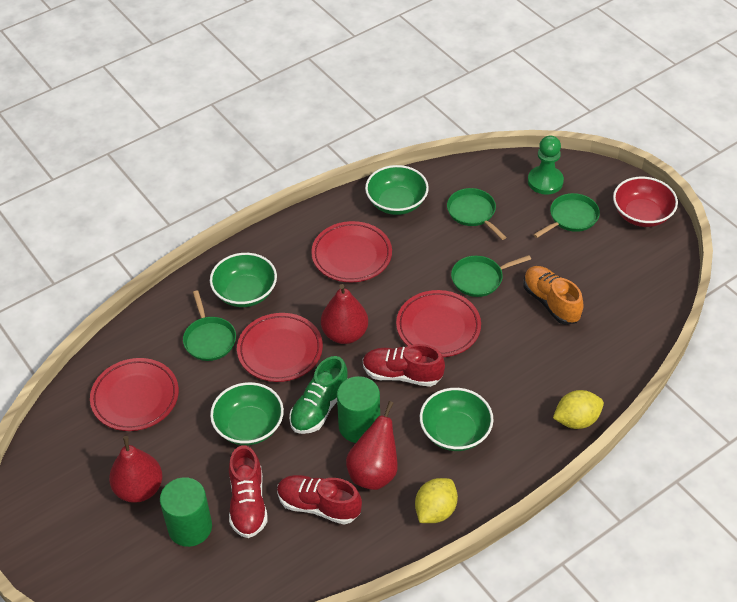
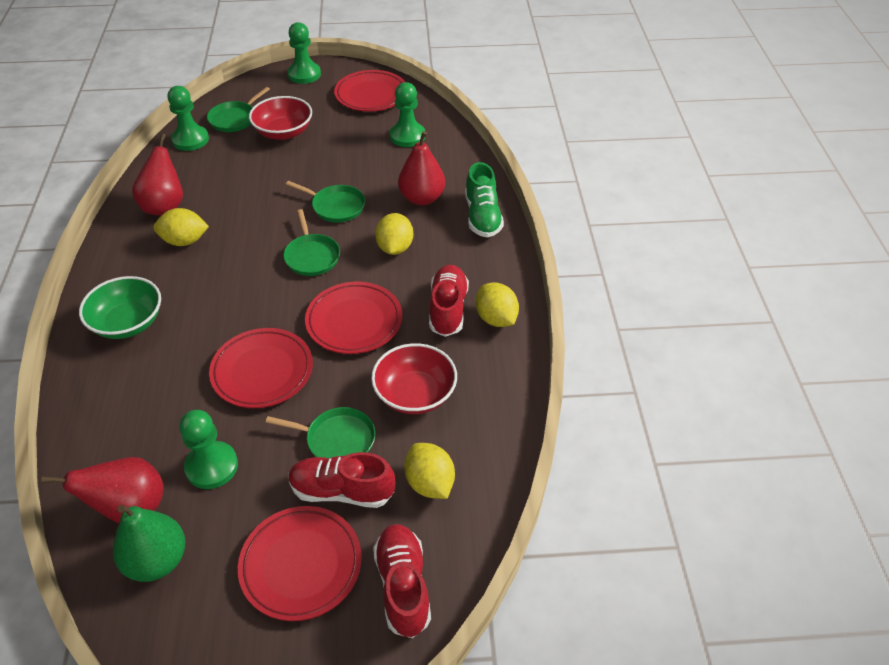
green bowl: 4 -> 1
green cylinder: 2 -> 0
green pawn: 1 -> 4
green pear: 0 -> 1
orange shoe: 1 -> 0
red bowl: 1 -> 2
yellow lemon: 2 -> 4

